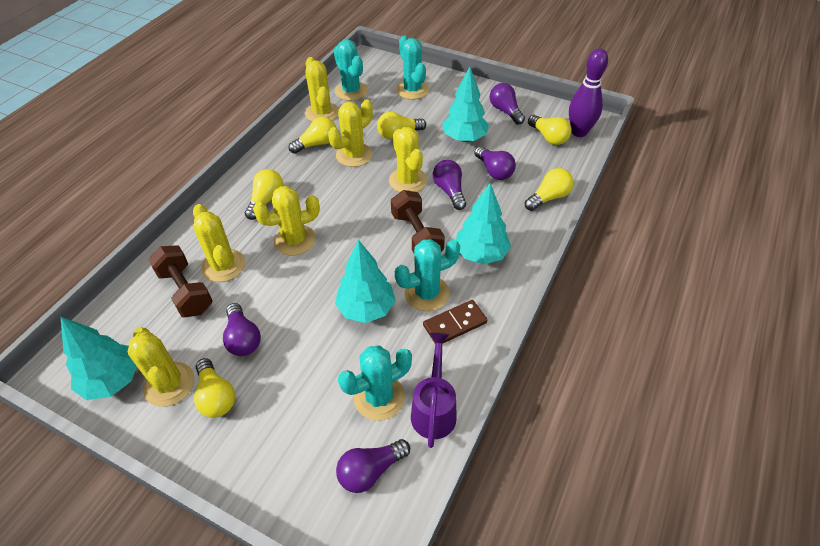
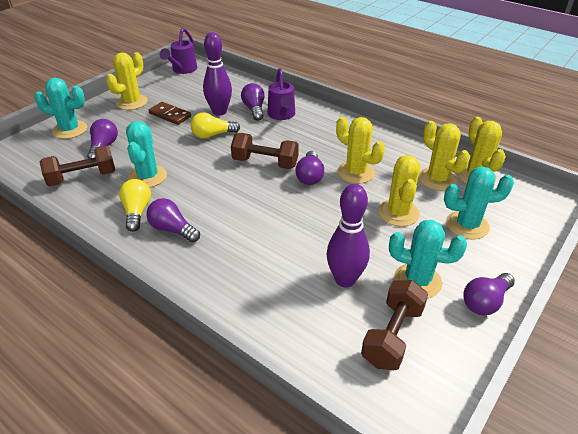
brown dumbbell: 2 -> 3
purple bowling pin: 1 -> 2
purple watering can: 1 -> 2
turquoise tree: 4 -> 0
yellow cactus: 6 -> 5
yellow light bulb: 6 -> 2

